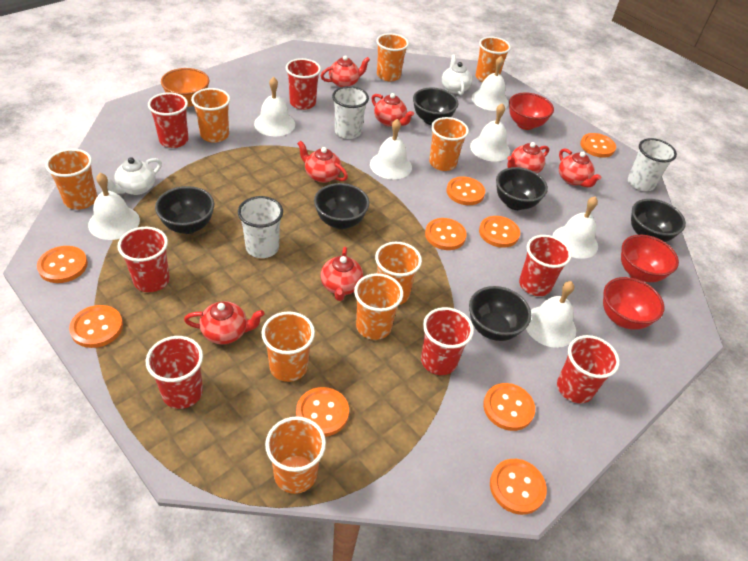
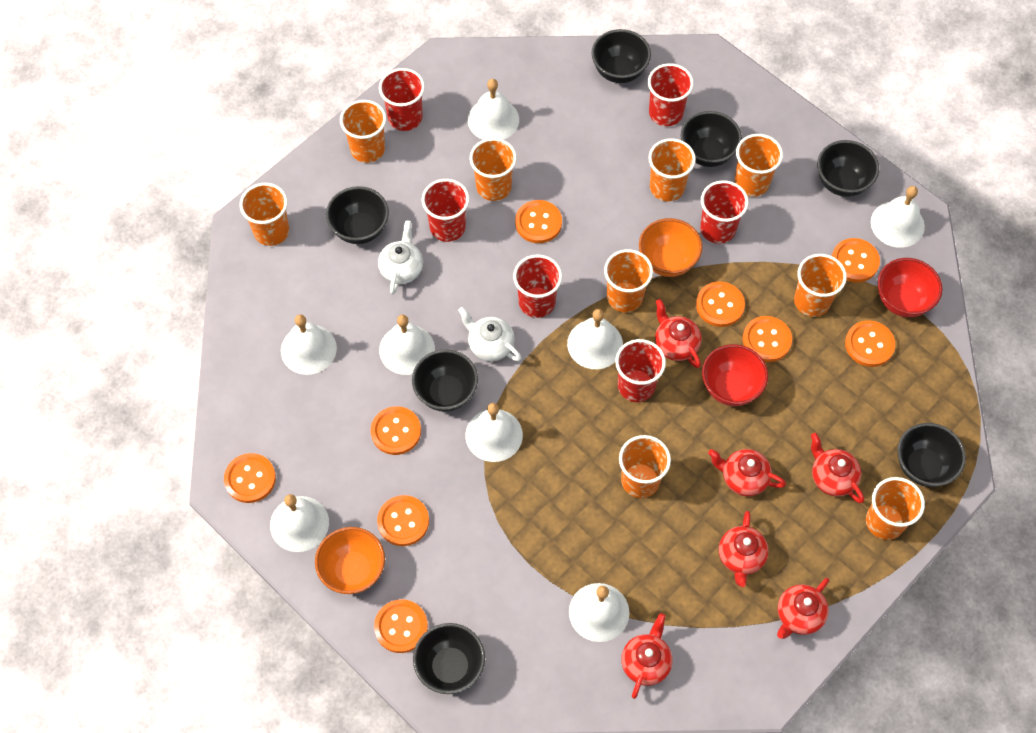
black bowl: 6 -> 7
orange bowl: 1 -> 2
red bowl: 3 -> 2
red cup: 7 -> 6
red teapot: 7 -> 6
white bell: 7 -> 8
white cup: 3 -> 0

